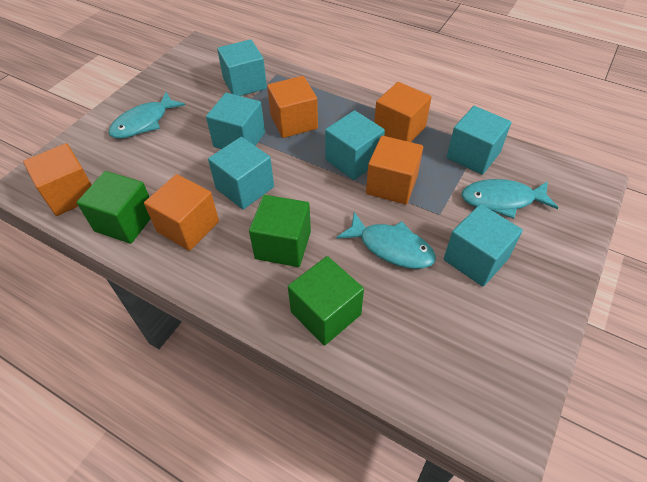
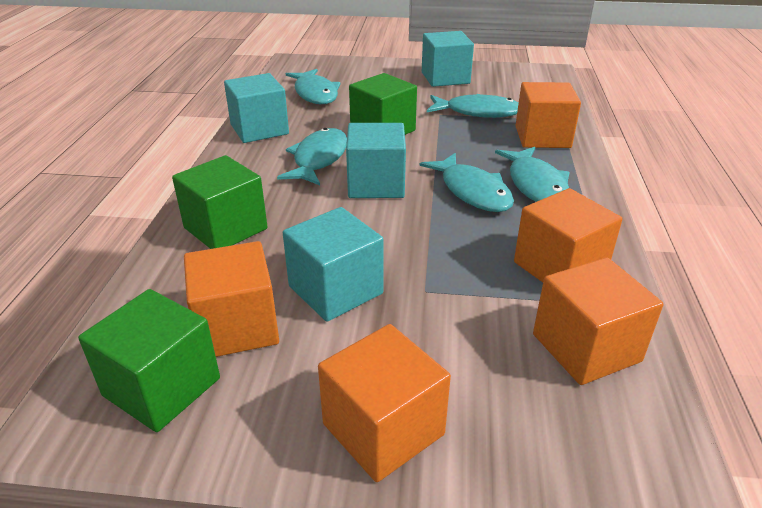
turquoise cube: 6 -> 4
turquoise fish: 3 -> 5

